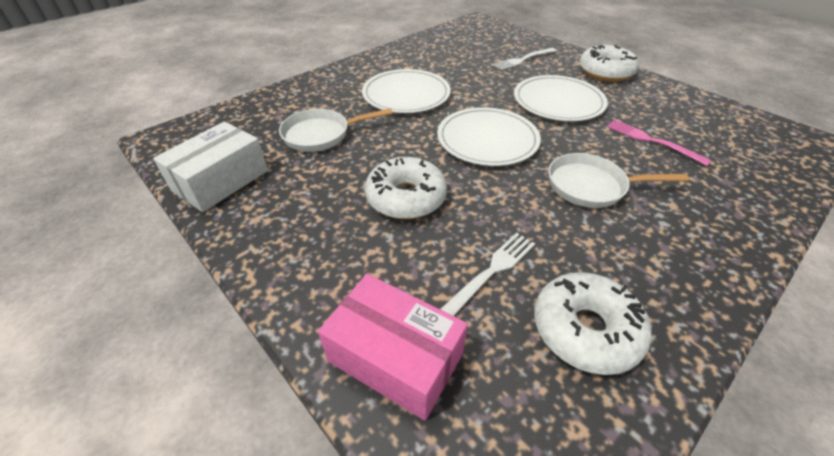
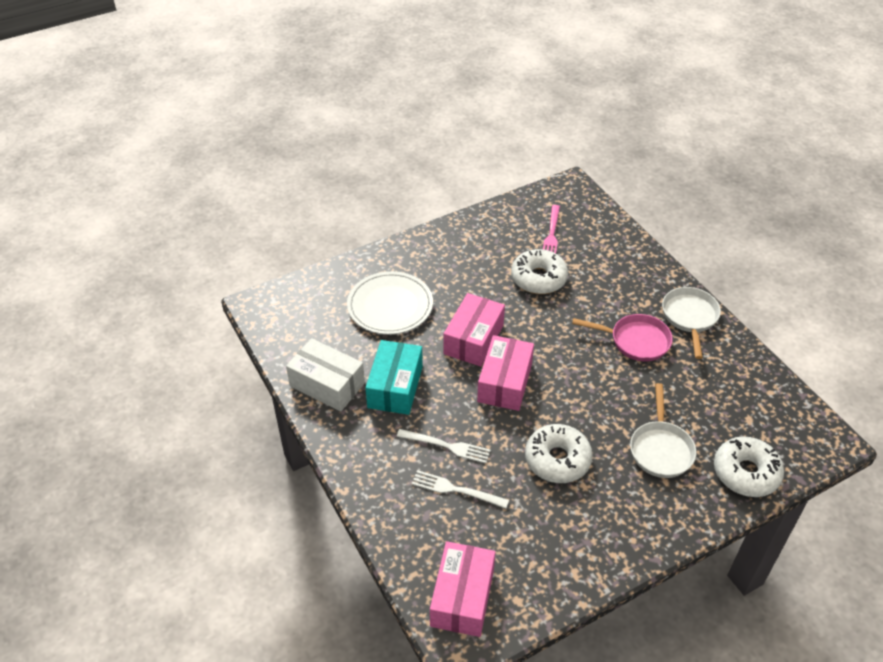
pink box: 1 -> 3
pink pan: 0 -> 1
turquoise box: 0 -> 1
white plate: 3 -> 1

